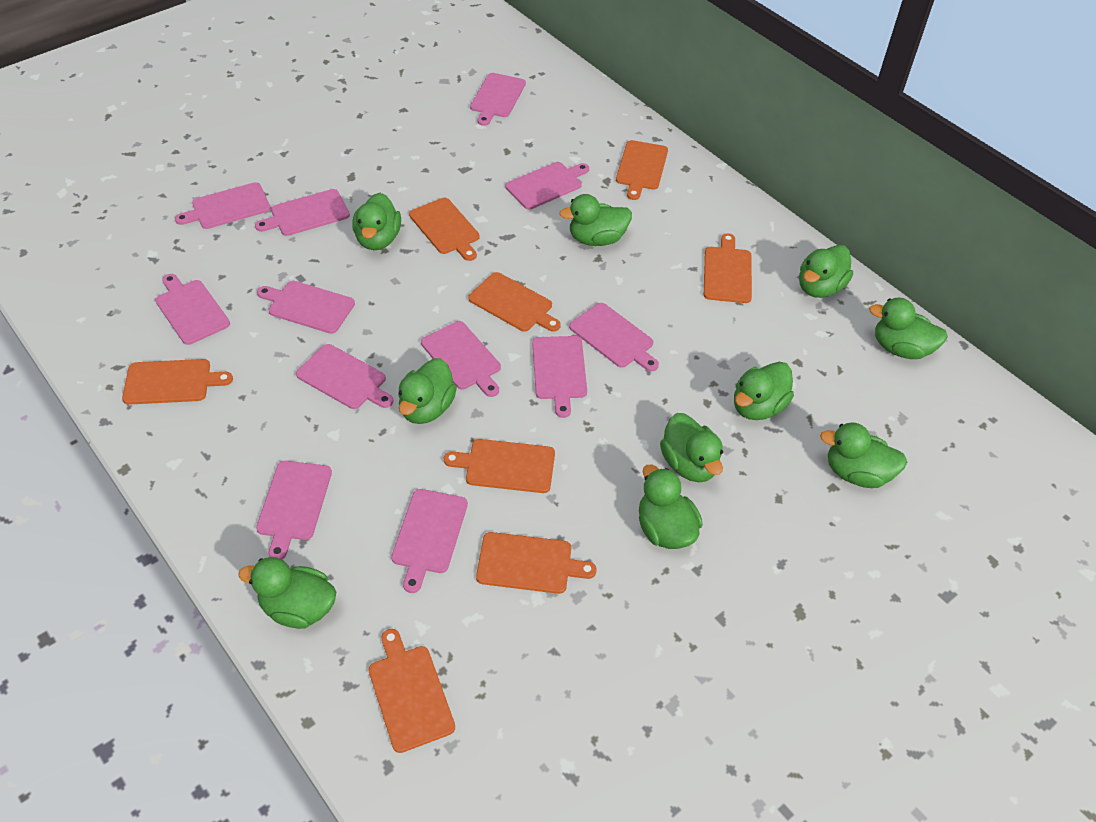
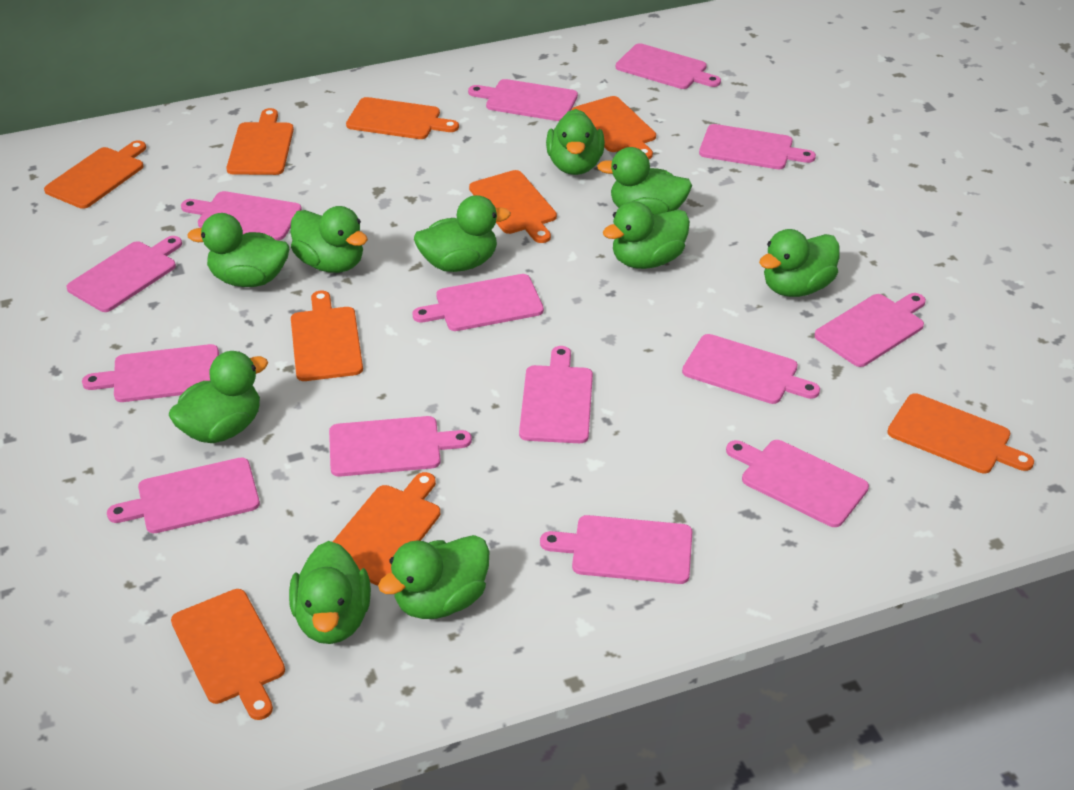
orange cutting board: 8 -> 9
pink cutting board: 12 -> 14

